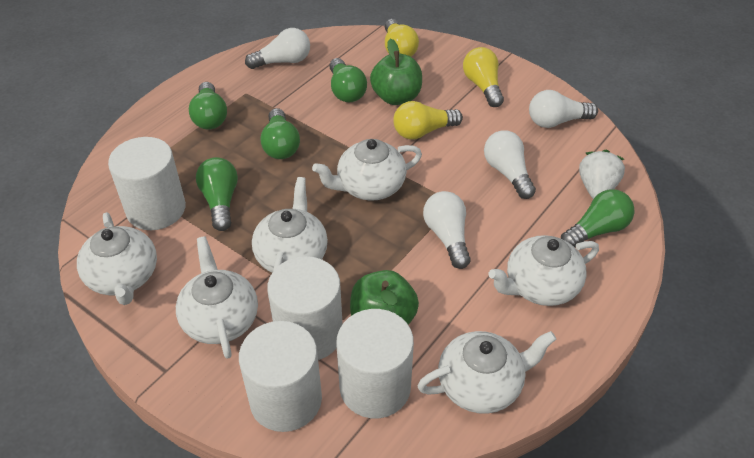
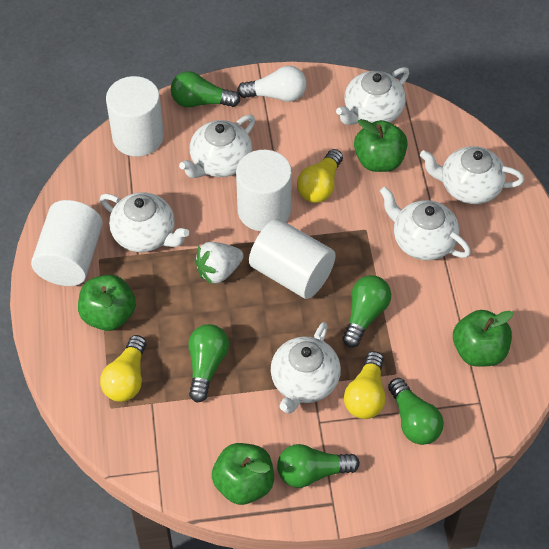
green apple: 2 -> 4
white light bulb: 4 -> 1

